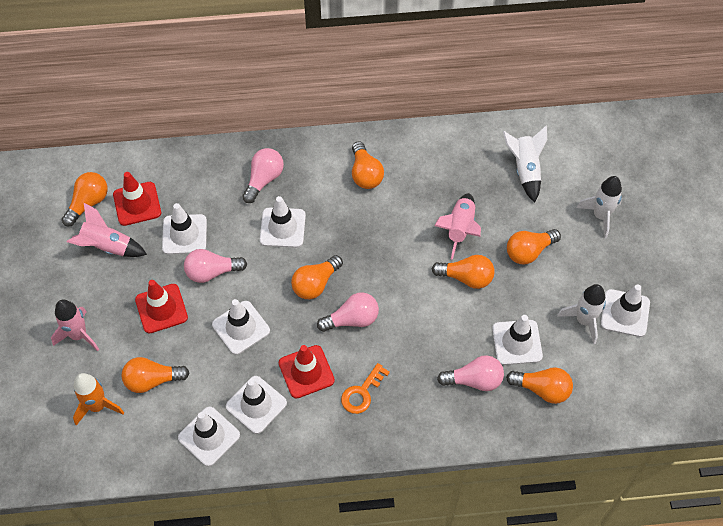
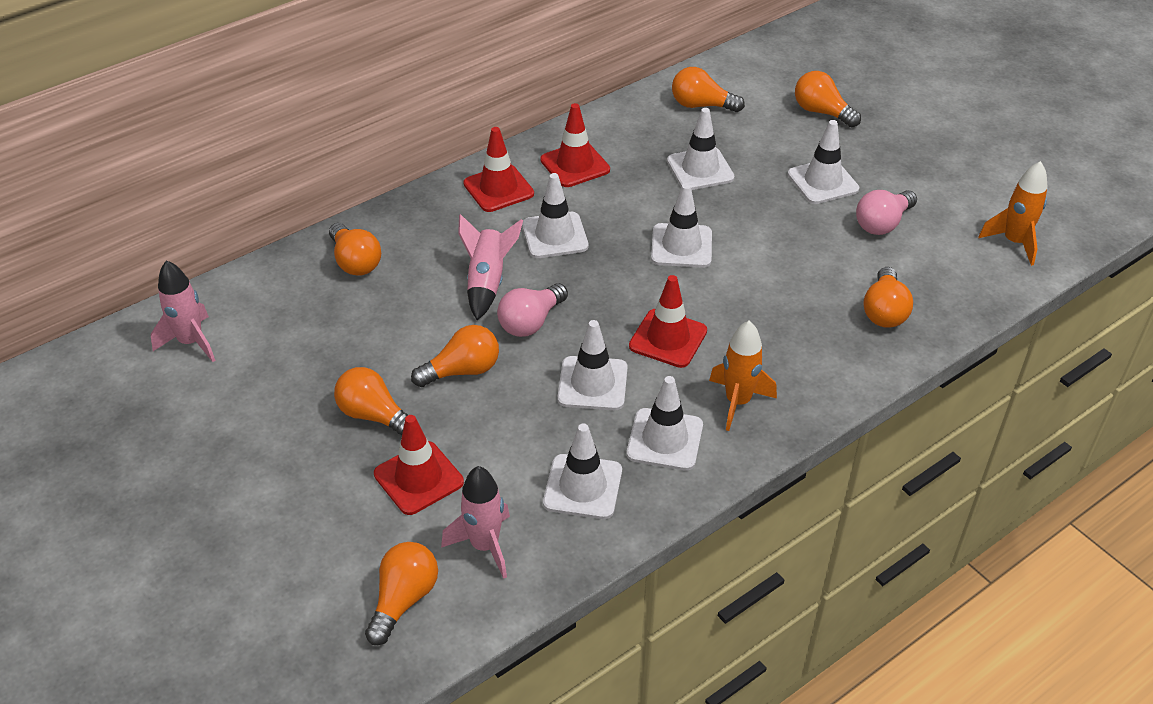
orange key: 1 -> 0
orange rocket: 1 -> 2
pink light bulb: 4 -> 2
red traffic cone: 3 -> 4
white rocket: 3 -> 0

